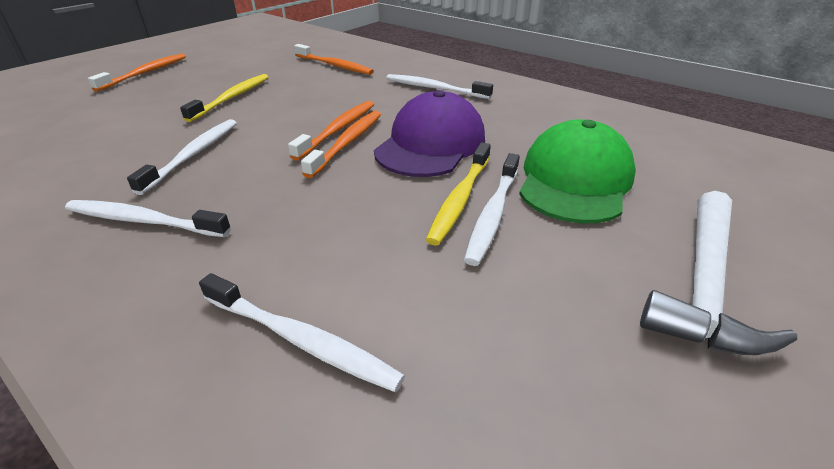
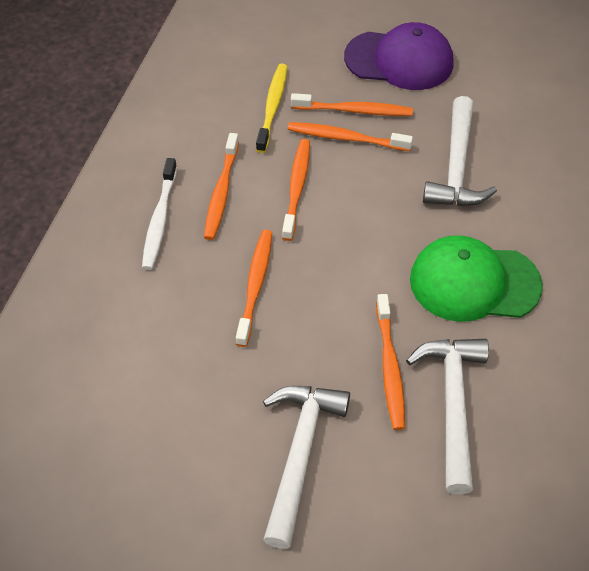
orange toothbrush: 4 -> 6
white hammer: 1 -> 3
white toothbrush: 5 -> 1
yellow toothbrush: 2 -> 1

